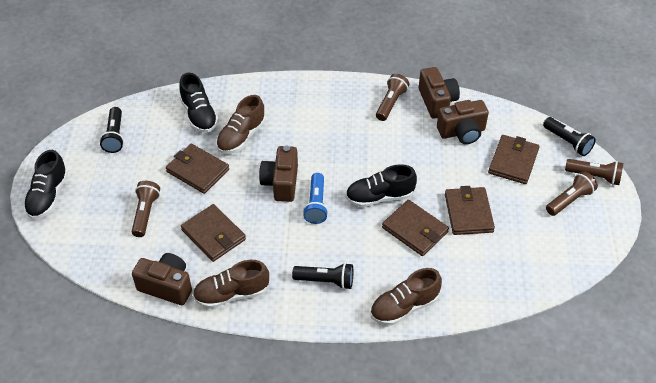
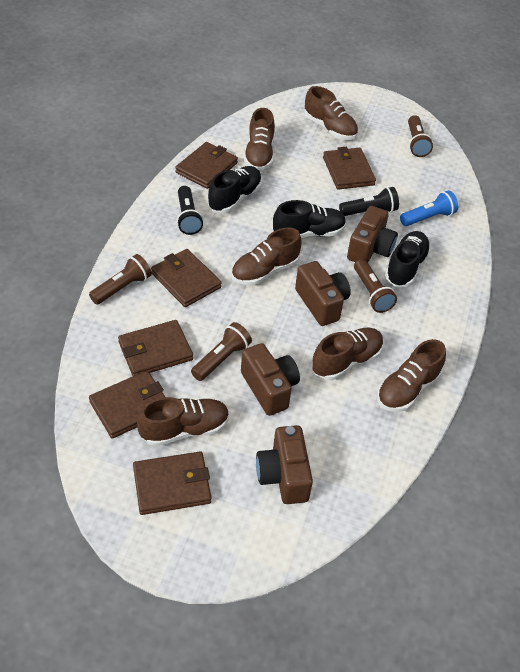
black flashlight: 3 -> 2
brown shoe: 3 -> 6
brown wallet: 5 -> 6

